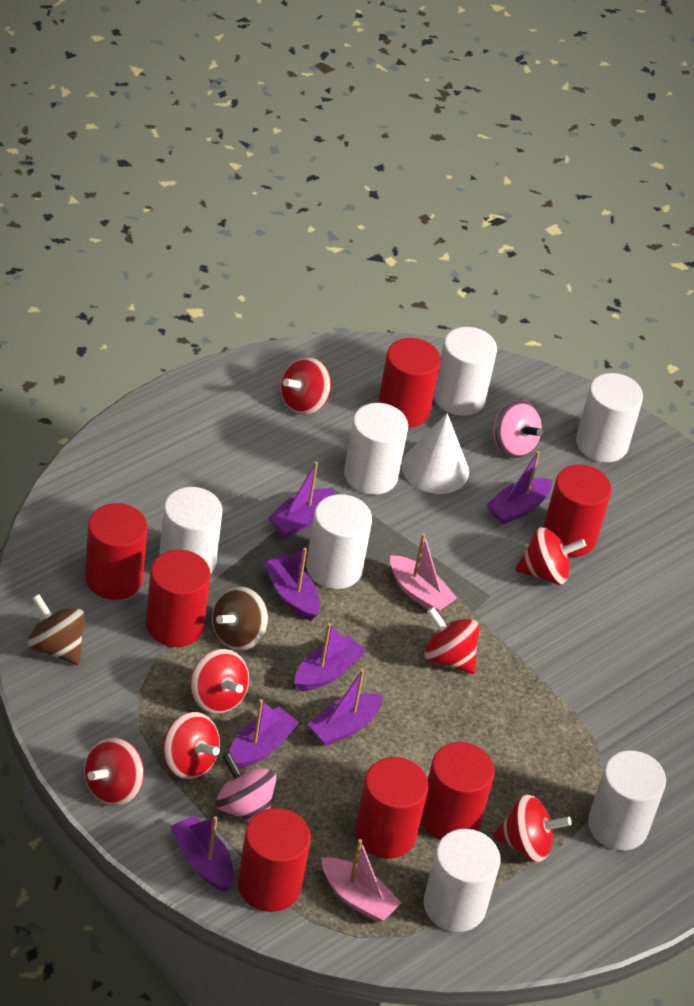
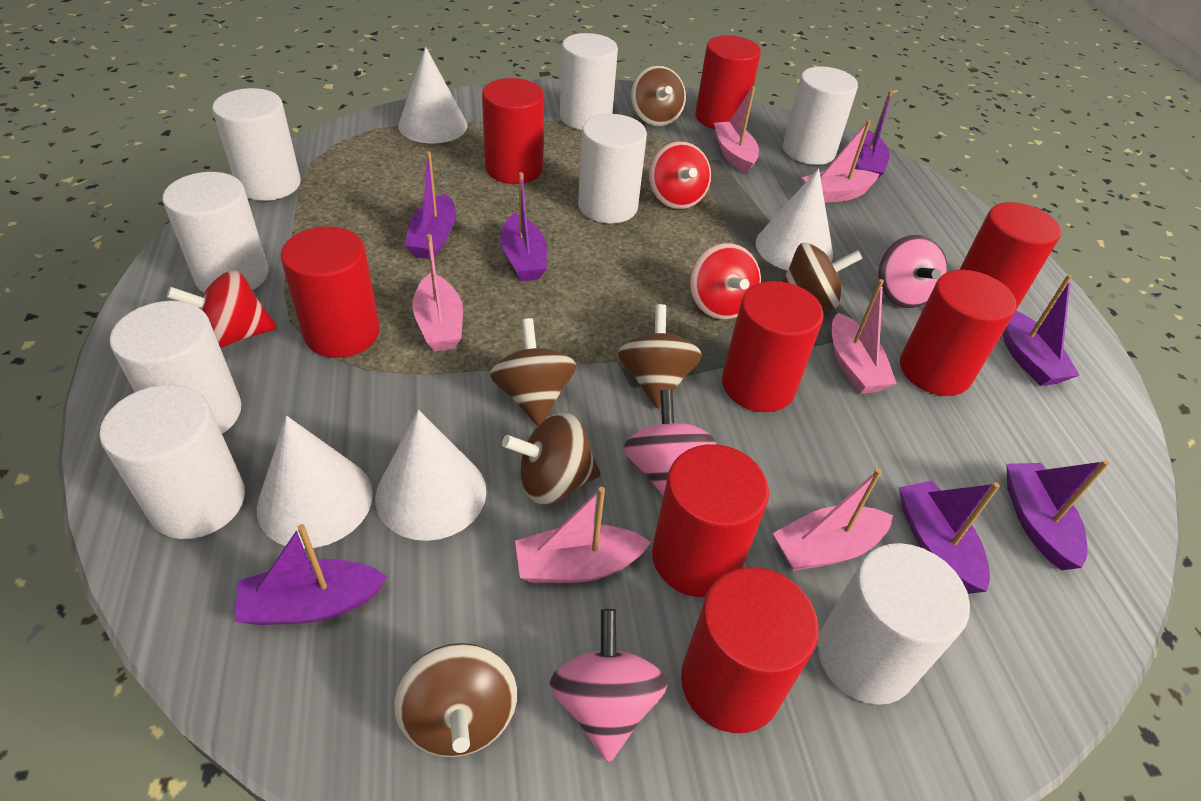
brown spinning top: 2 -> 6
pink boat: 2 -> 6
pink spinning top: 2 -> 3
red cylinder: 7 -> 8
red spinning top: 7 -> 3
white cone: 1 -> 4
white cylinder: 7 -> 8

